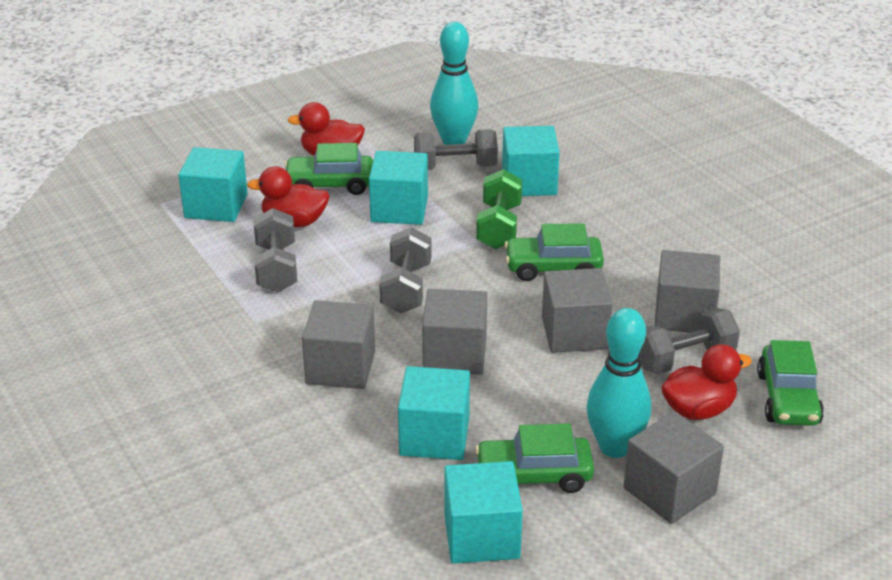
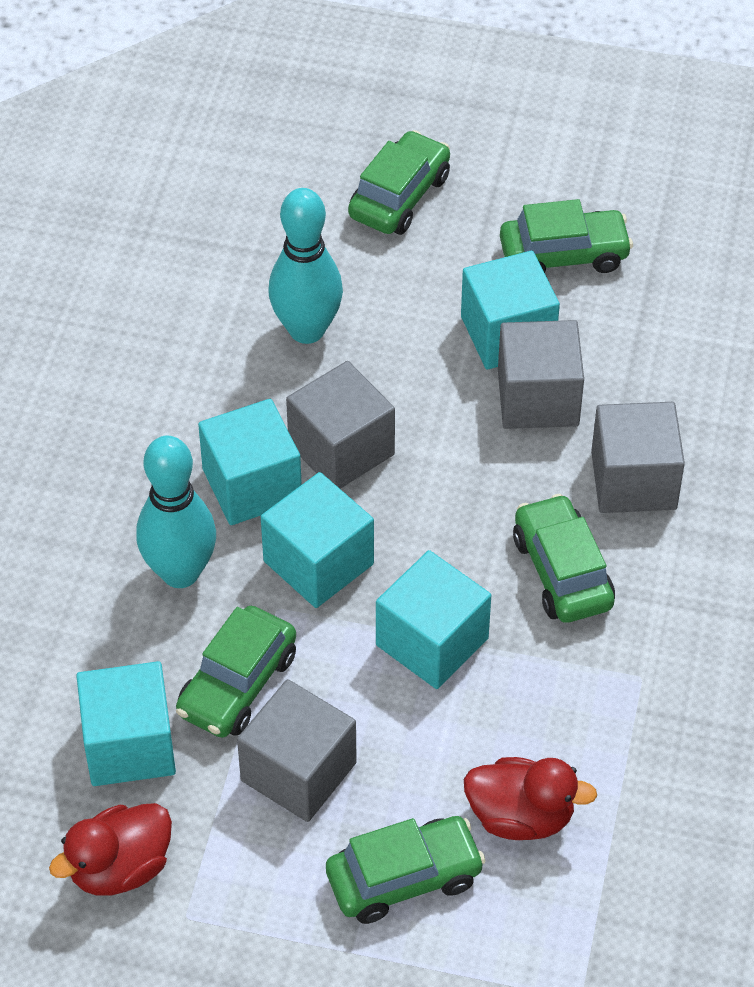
green car: 4 -> 5
green dumbbell: 1 -> 0
grey cube: 5 -> 4
grey dumbbell: 4 -> 0
red duck: 3 -> 2

